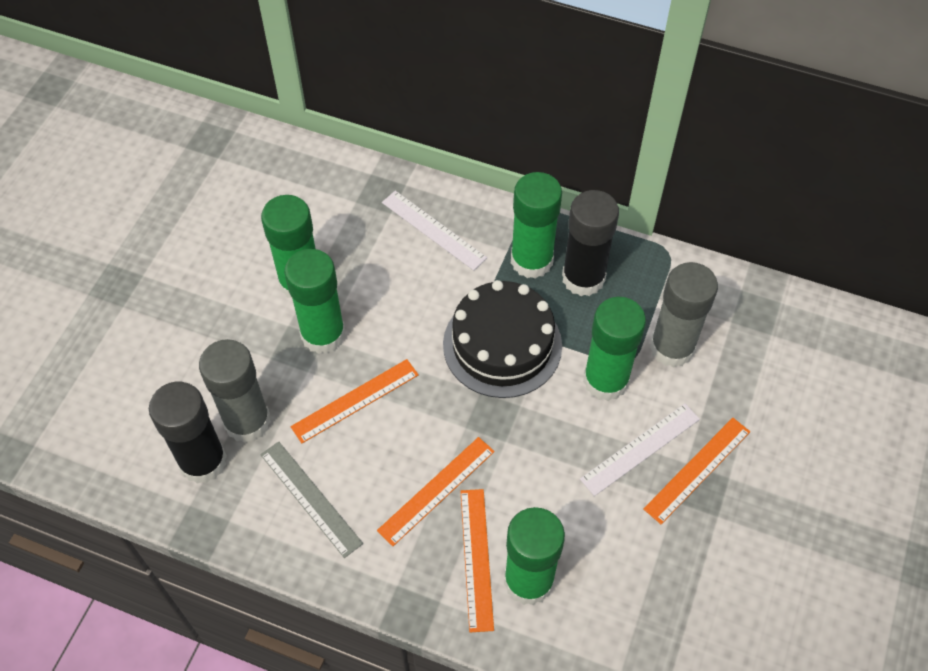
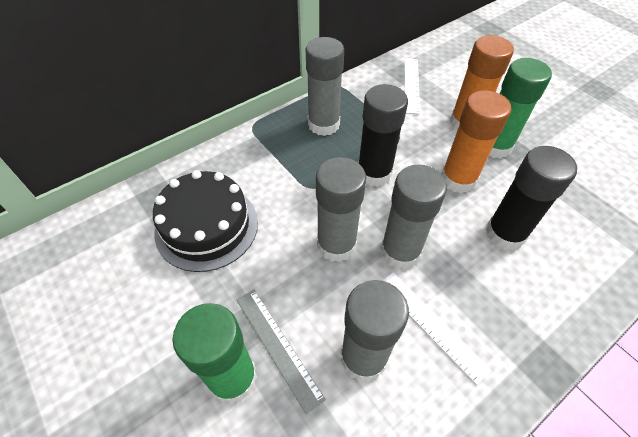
green glue stick: 5 -> 2
grey glue stick: 2 -> 4
orange glue stick: 0 -> 2
orange ruler: 4 -> 0

